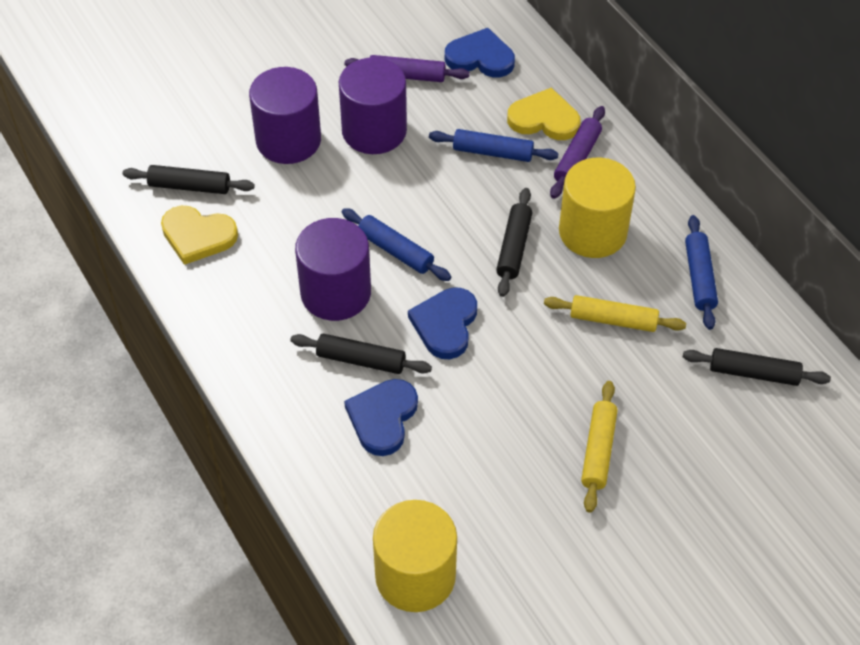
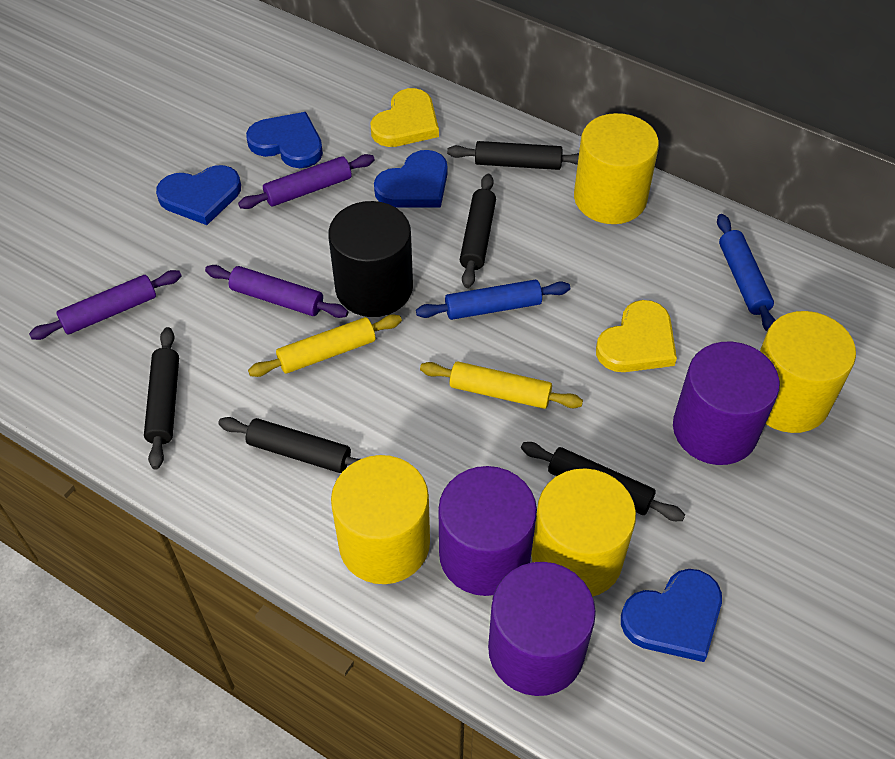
black cylinder: 0 -> 1
black rolling pin: 4 -> 5
blue heart: 3 -> 4
blue rolling pin: 3 -> 2
purple rolling pin: 2 -> 3
yellow cylinder: 2 -> 4

